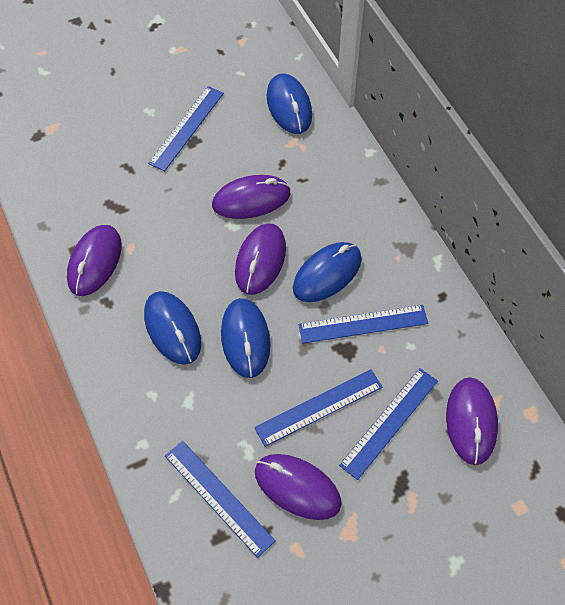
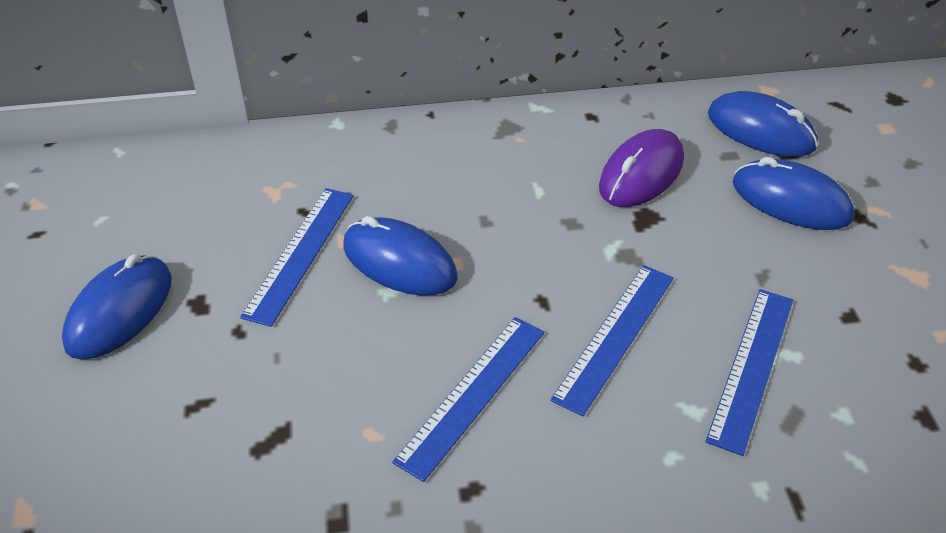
blue ruler: 5 -> 4
purple mouse: 5 -> 1

